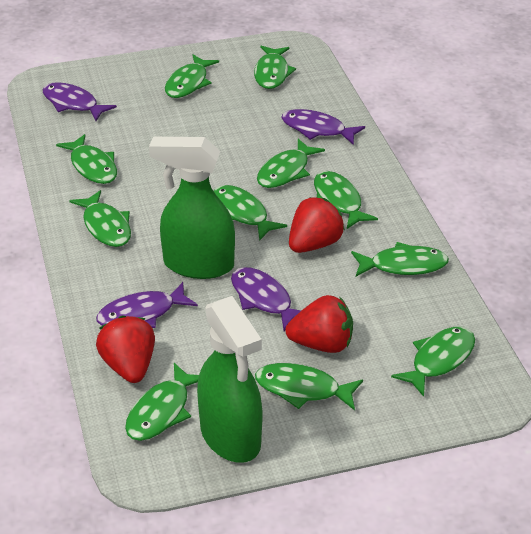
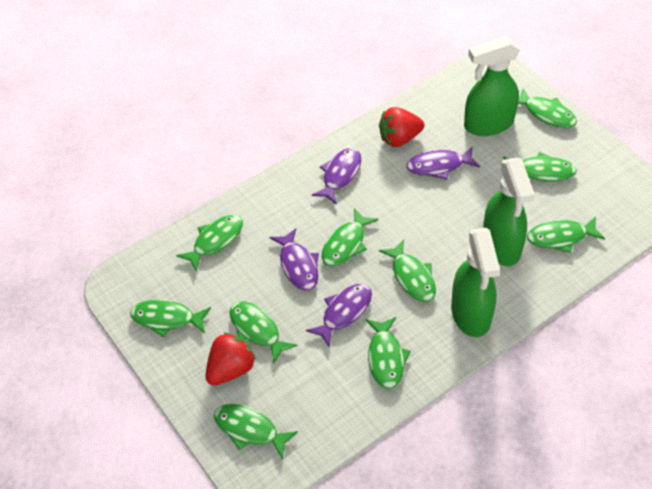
green fish: 11 -> 10
green spray bottle: 2 -> 3
red strawberry: 3 -> 2

